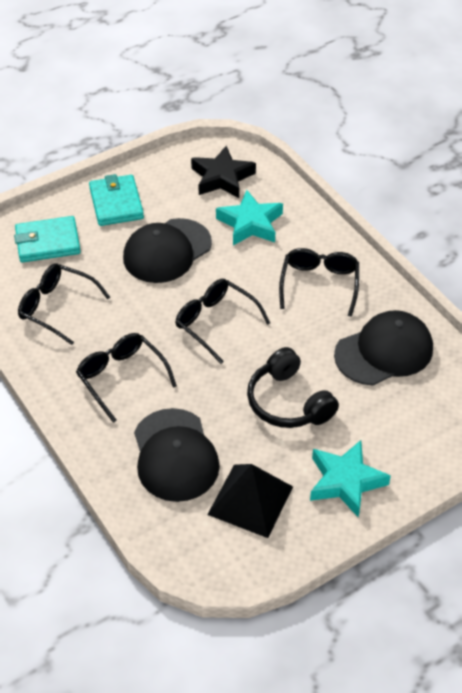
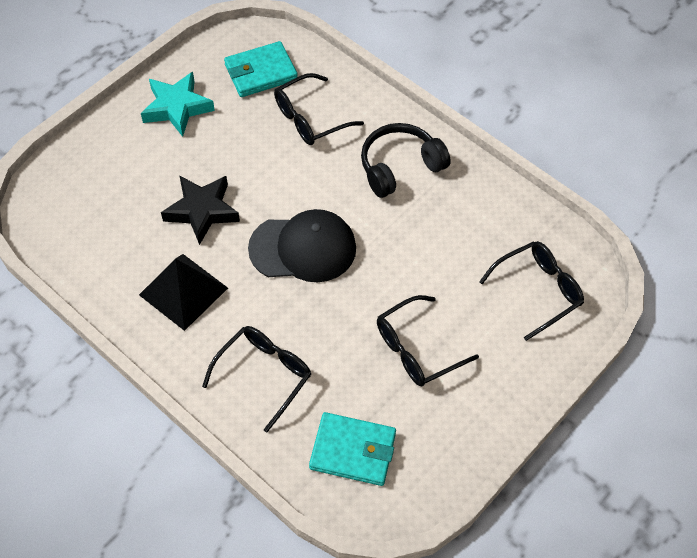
black cap: 3 -> 1
turquoise star: 2 -> 1

